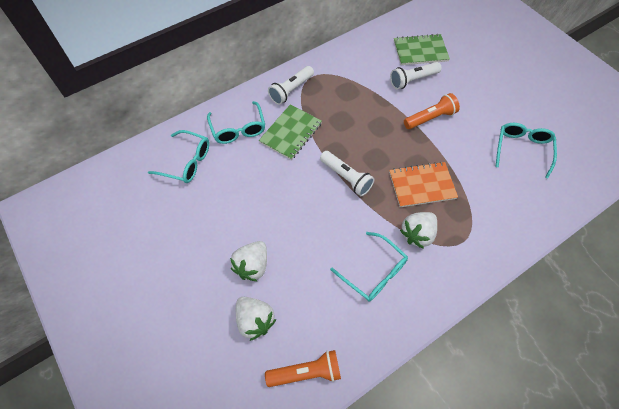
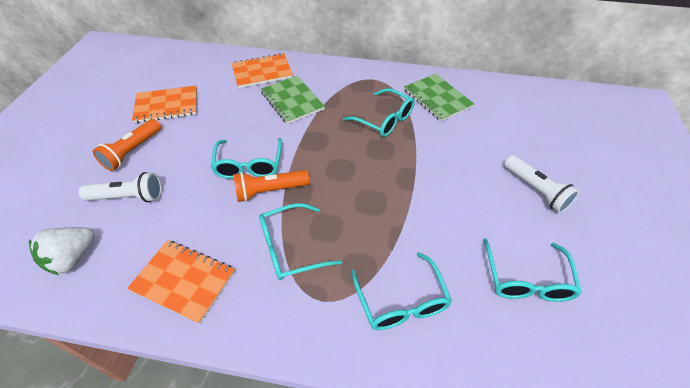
orange notebook: 1 -> 3
turquoise glasses: 4 -> 5
white flashlight: 3 -> 2
white strawberry: 3 -> 1

